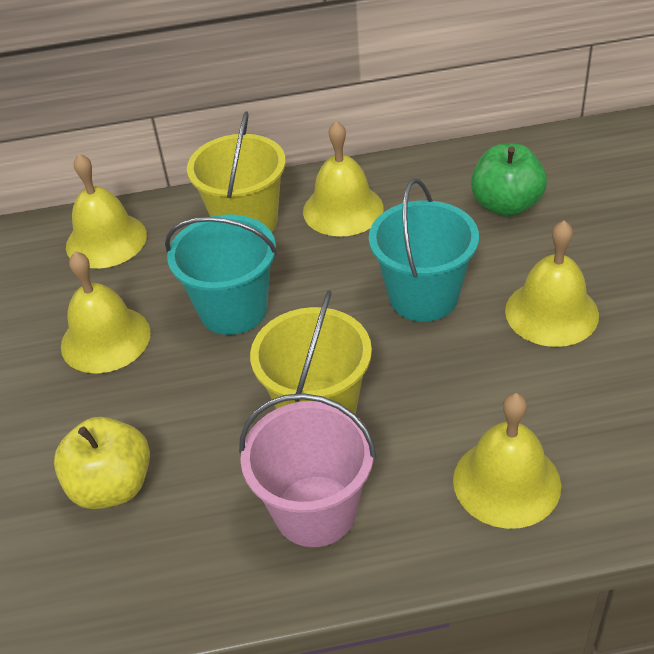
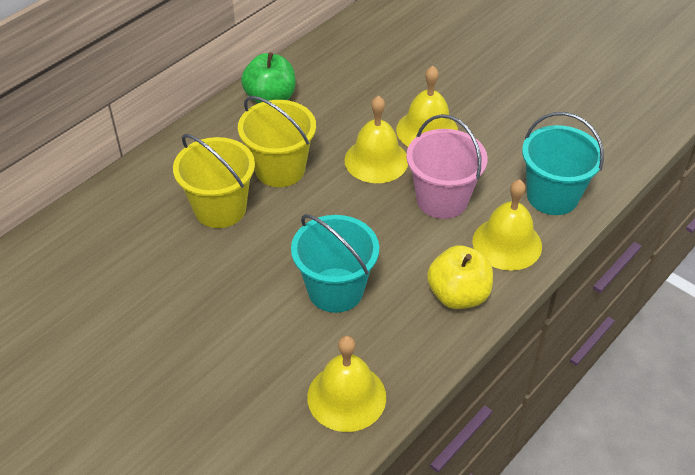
yellow bell: 5 -> 4

